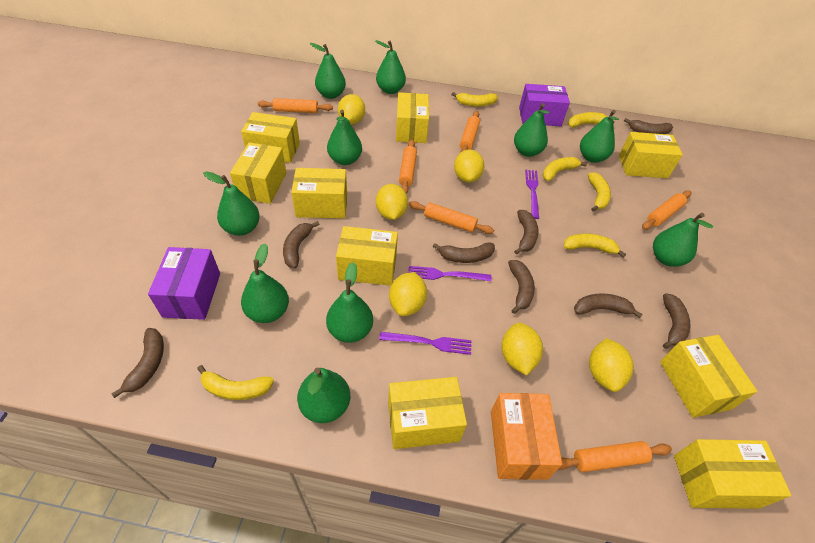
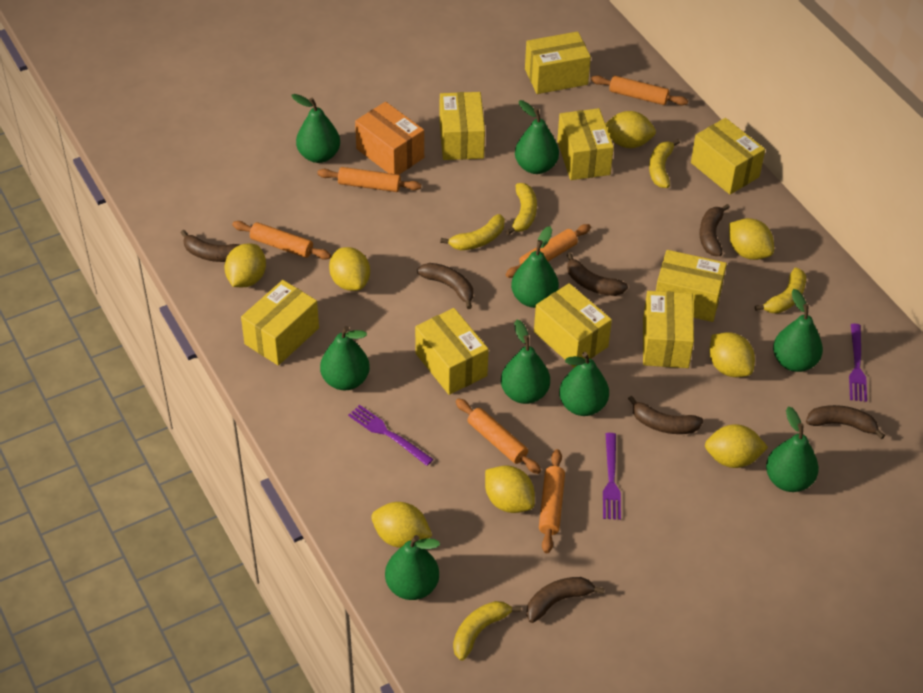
brown banana: 8 -> 7
green pear: 10 -> 9
purple box: 2 -> 0
yellow banana: 6 -> 5
yellow lemon: 6 -> 8

